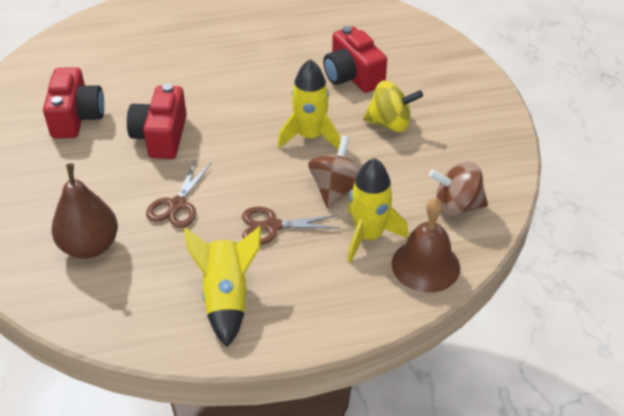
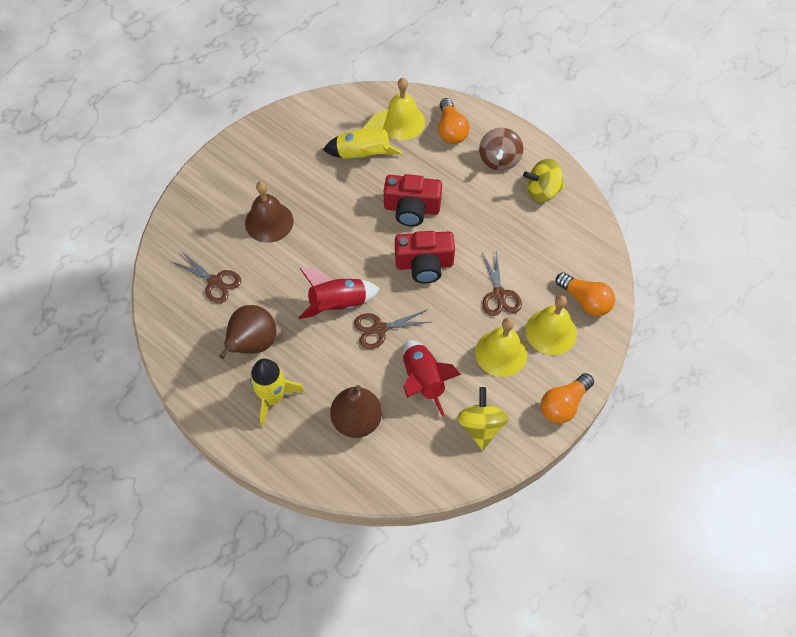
brown pear: 1 -> 2
brown scissors: 2 -> 3
brown spinning top: 2 -> 1
orange light bulb: 0 -> 3
red camera: 3 -> 2
red rocket: 0 -> 2
yellow bell: 0 -> 3
yellow rocket: 3 -> 2
yellow spinning top: 1 -> 2

